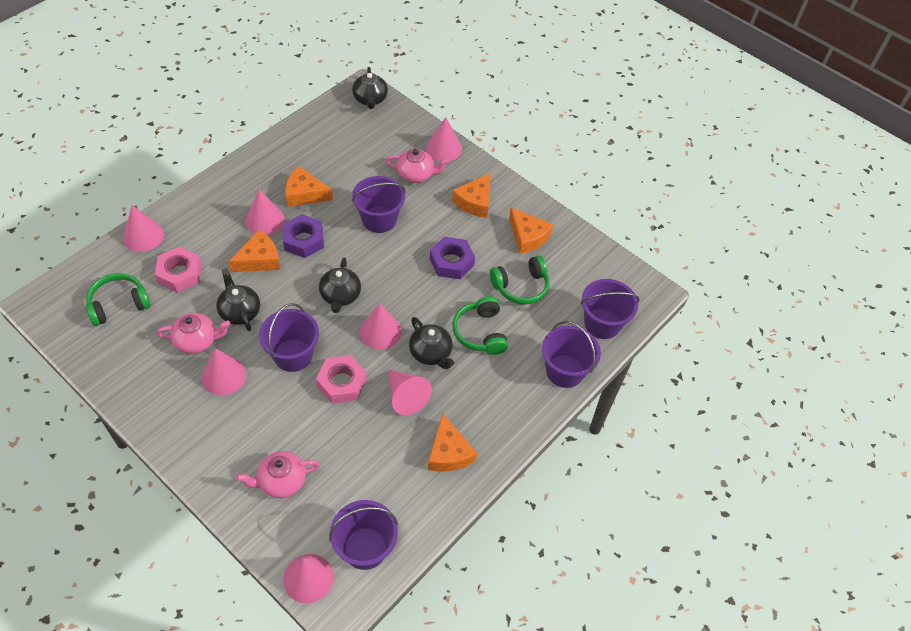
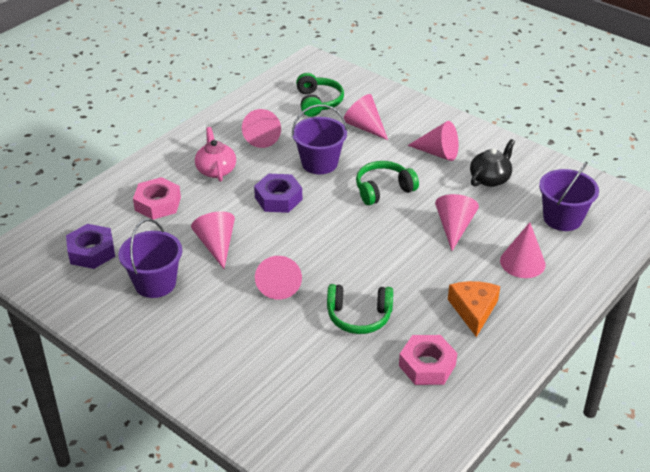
black teapot: 4 -> 1
orange cheese: 5 -> 1
pink teapot: 3 -> 1
purple bucket: 5 -> 3

